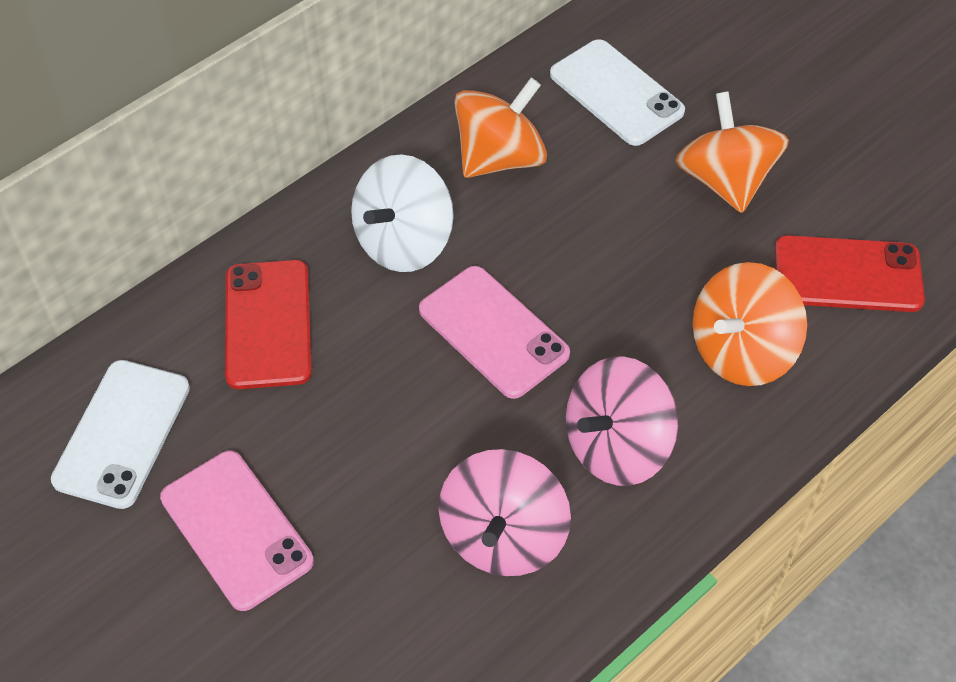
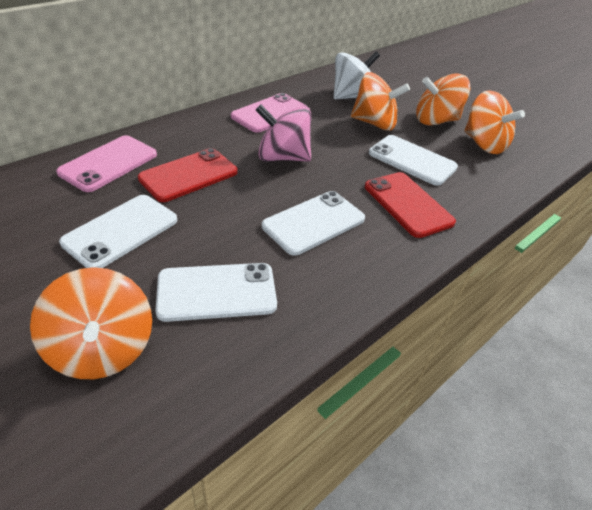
orange spinning top: 3 -> 4
pink spinning top: 2 -> 1
white phone: 2 -> 4

